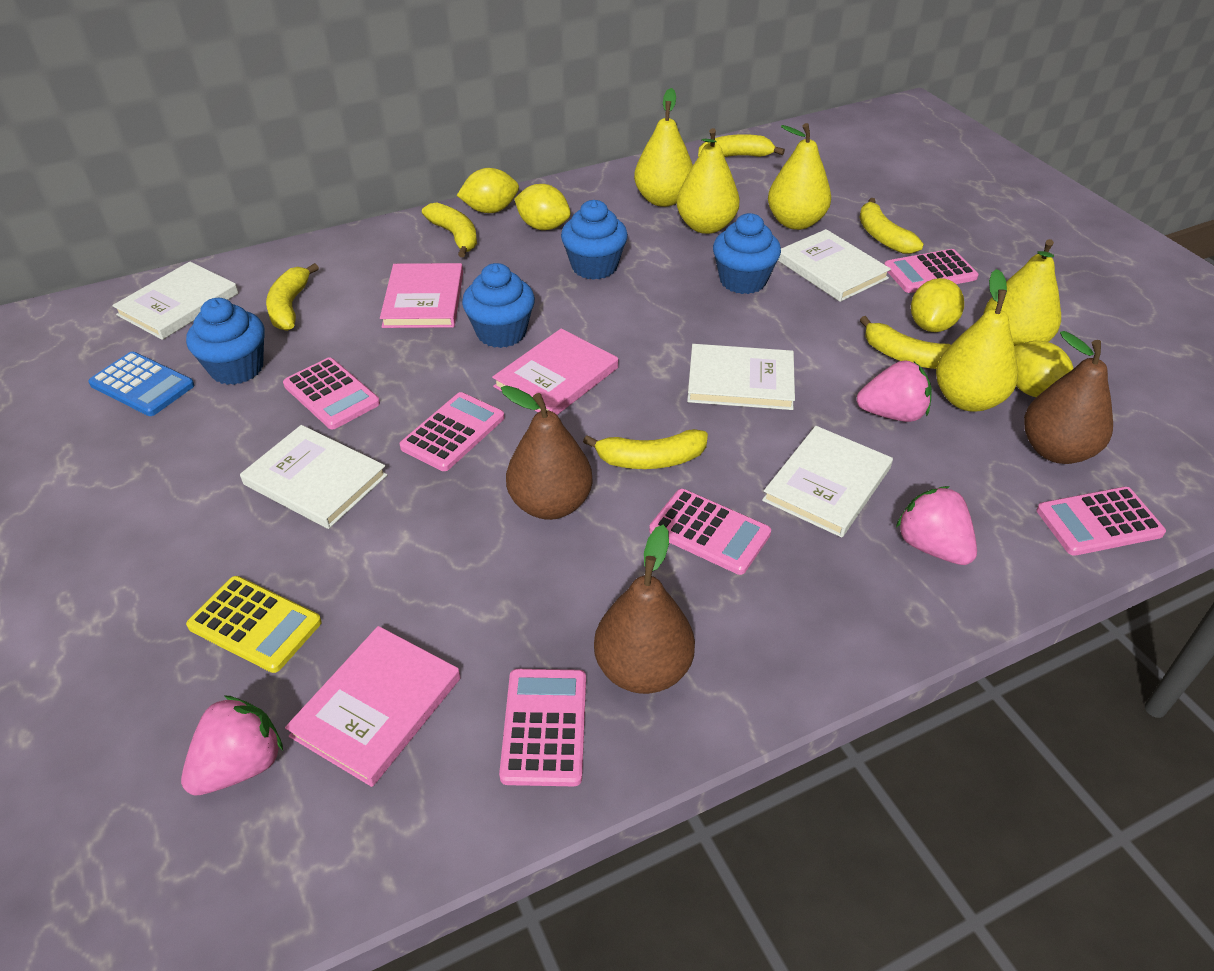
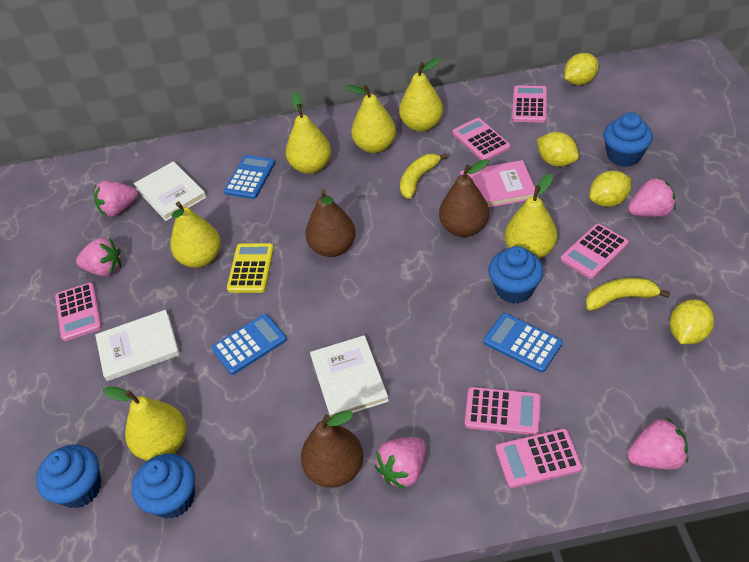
blue calculator: 1 -> 3
pink book: 3 -> 1
pink strawberry: 3 -> 5
white book: 5 -> 3
yellow banana: 6 -> 2
yellow pear: 5 -> 6

